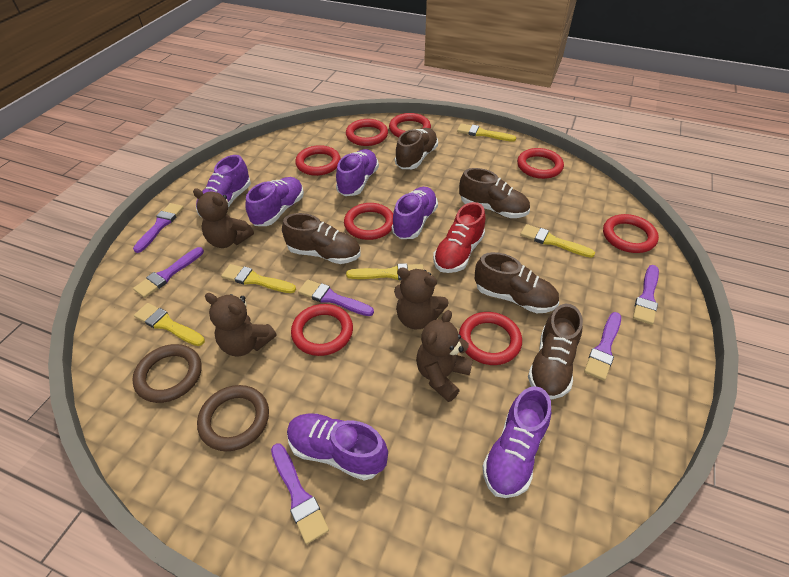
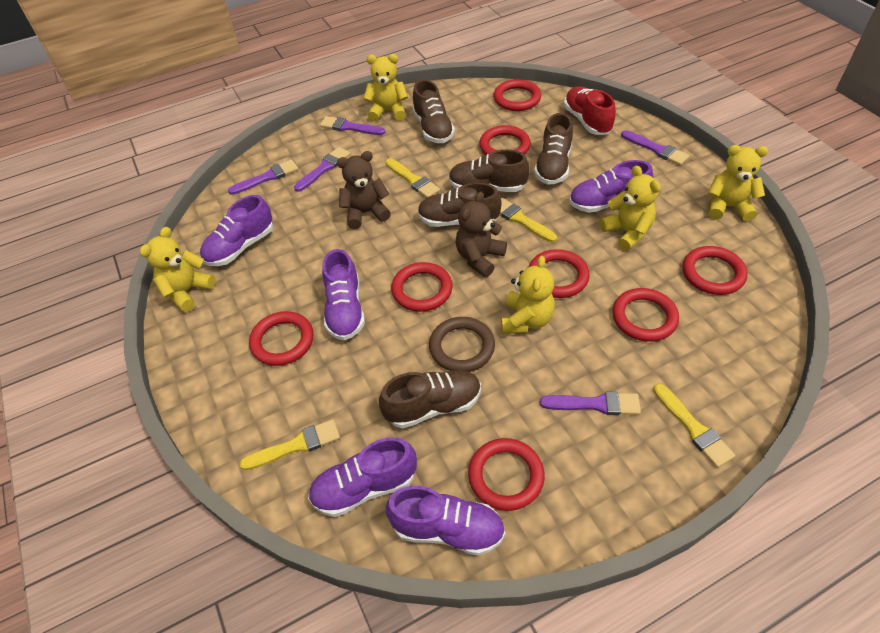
brown ring: 2 -> 1
brown teddy bear: 4 -> 2
purple brush: 6 -> 5
purple shoe: 6 -> 5
yellow brush: 5 -> 4
yellow teddy bear: 0 -> 5

